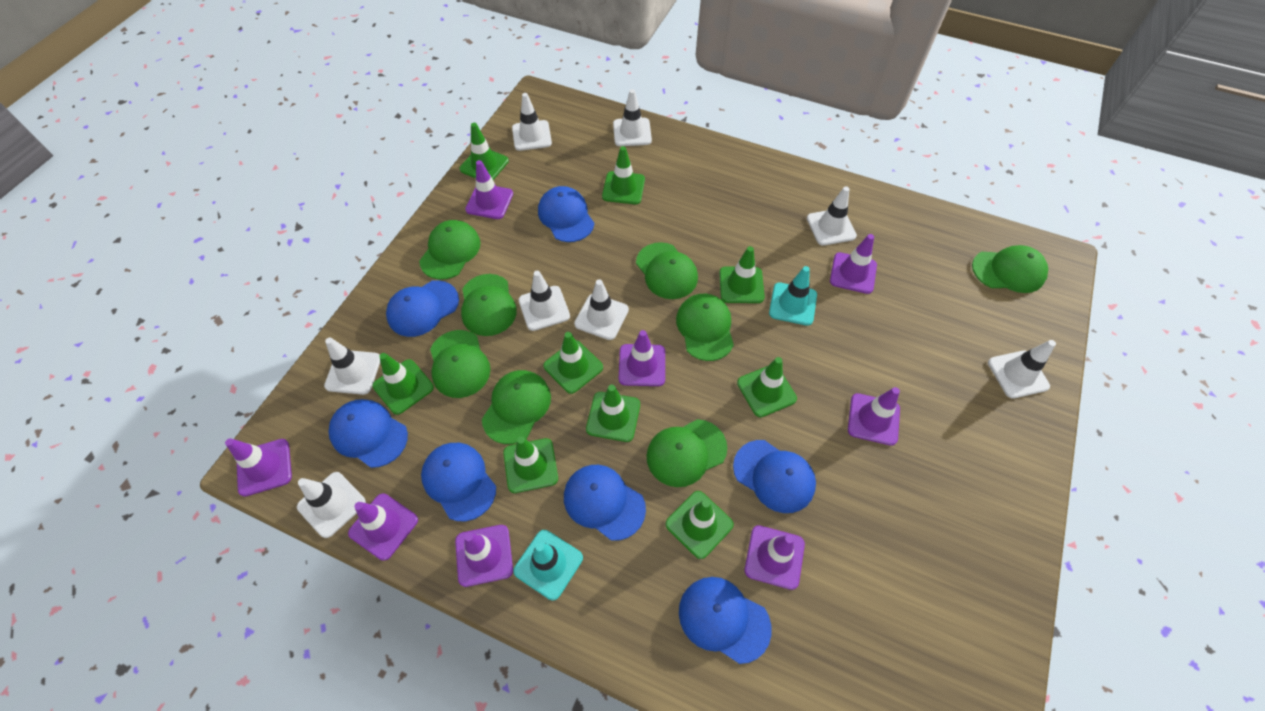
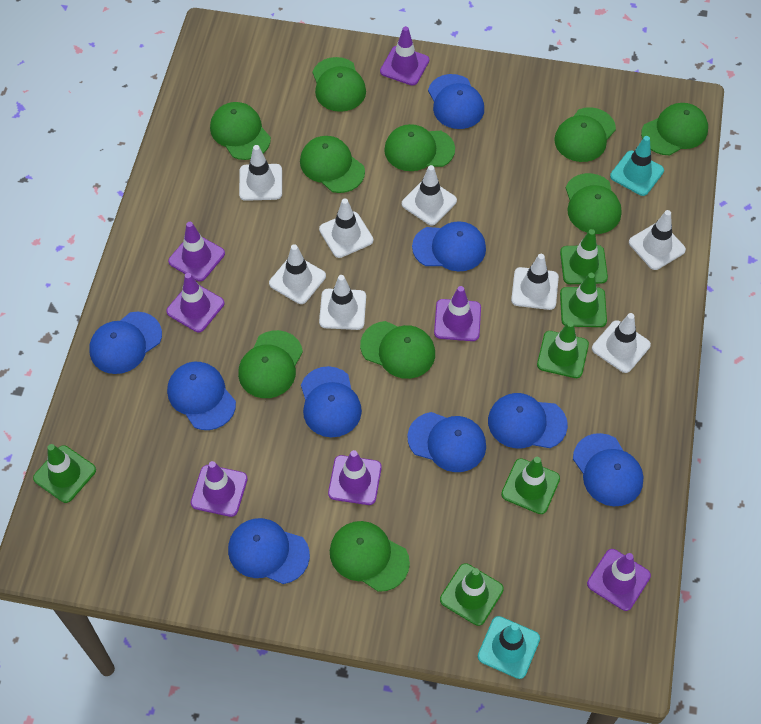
blue cap: 7 -> 9
green cap: 8 -> 10
green traffic cone: 9 -> 6
purple traffic cone: 8 -> 7

